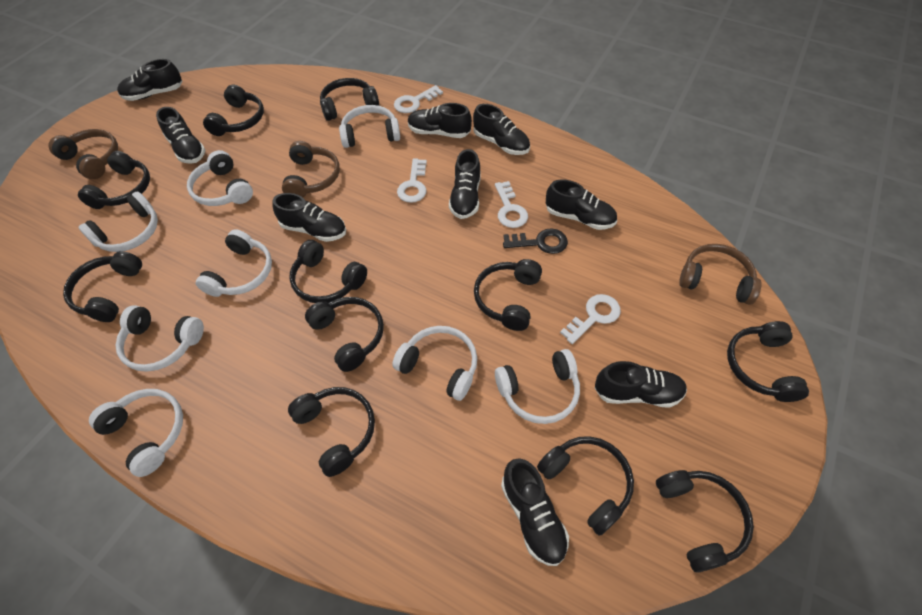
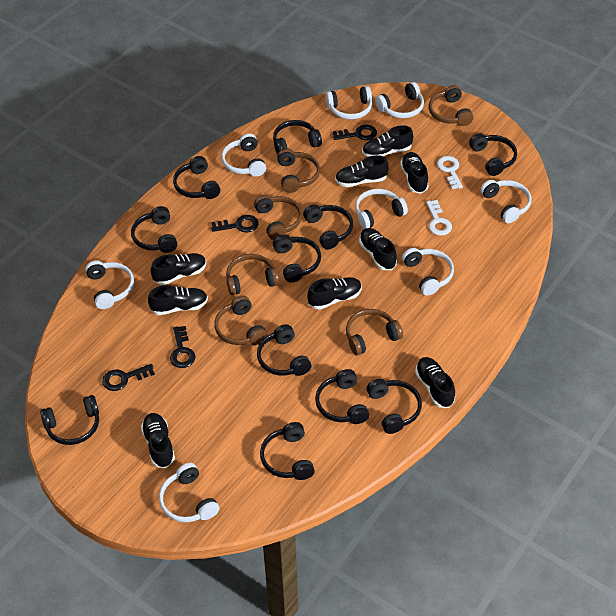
black key: 1 -> 4
brown headphones: 3 -> 6
white key: 4 -> 2

